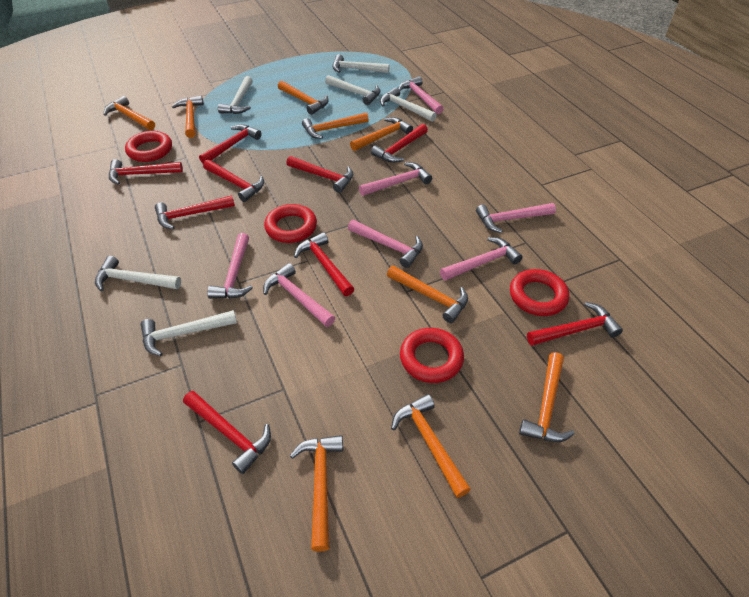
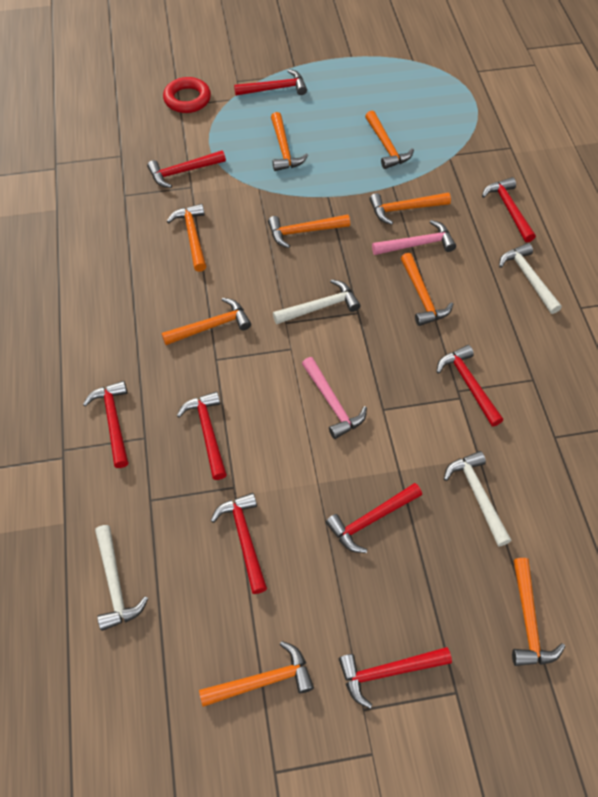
pink hammer: 7 -> 2
red ring: 4 -> 1
white hammer: 6 -> 4

